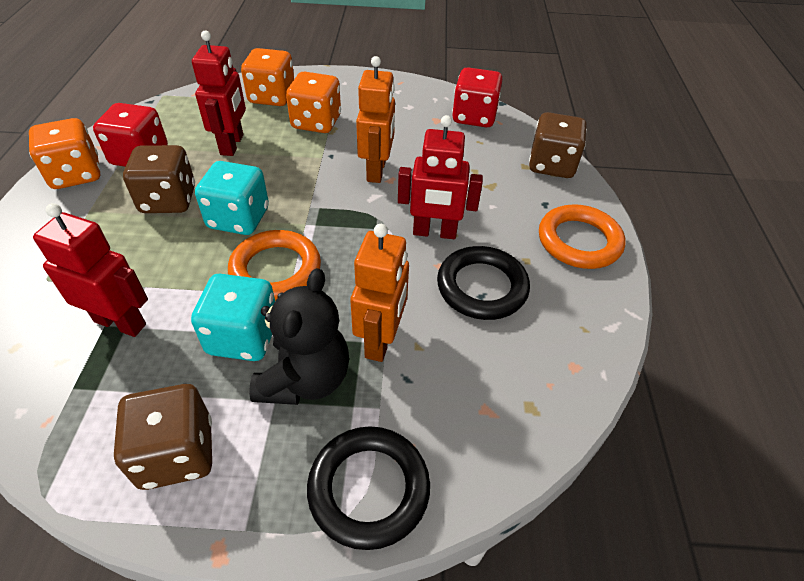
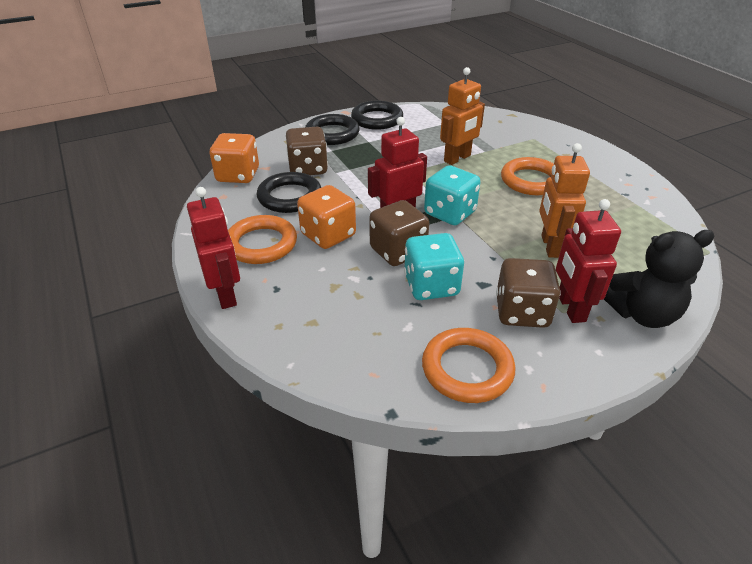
black ring: 2 -> 3
orange dice: 3 -> 2
orange ring: 2 -> 3
red dice: 2 -> 0

